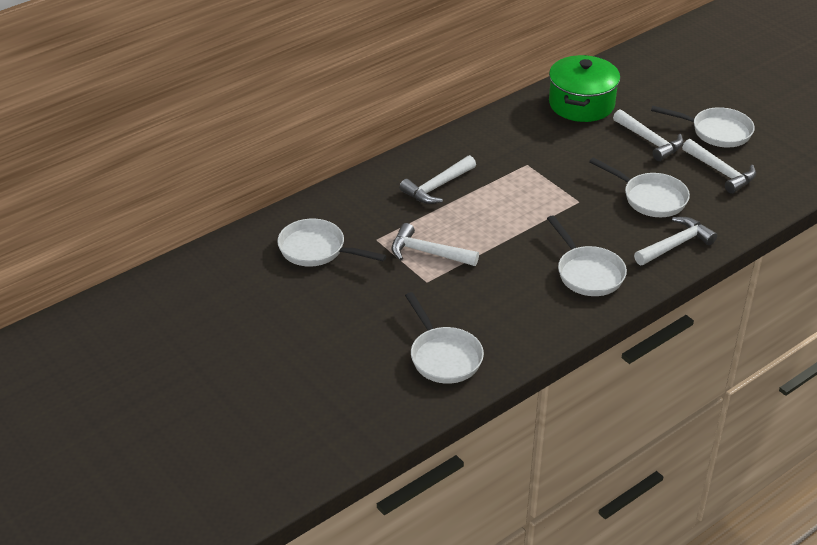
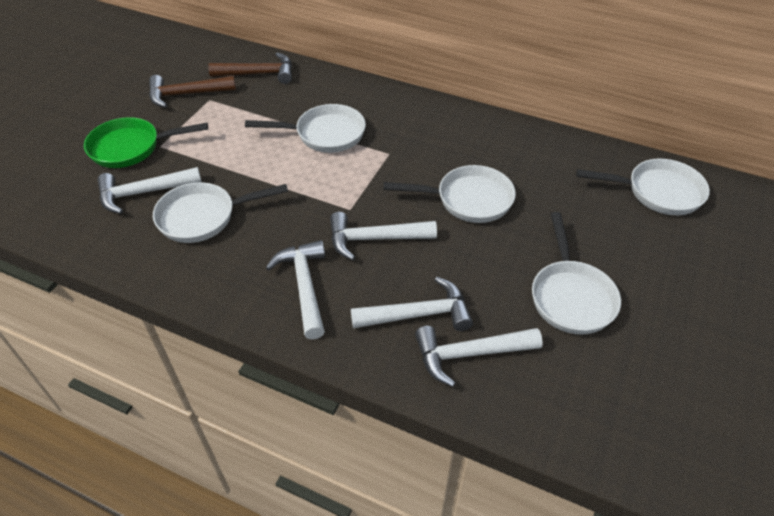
brown hammer: 0 -> 2
green pan: 0 -> 1
green pot: 1 -> 0

